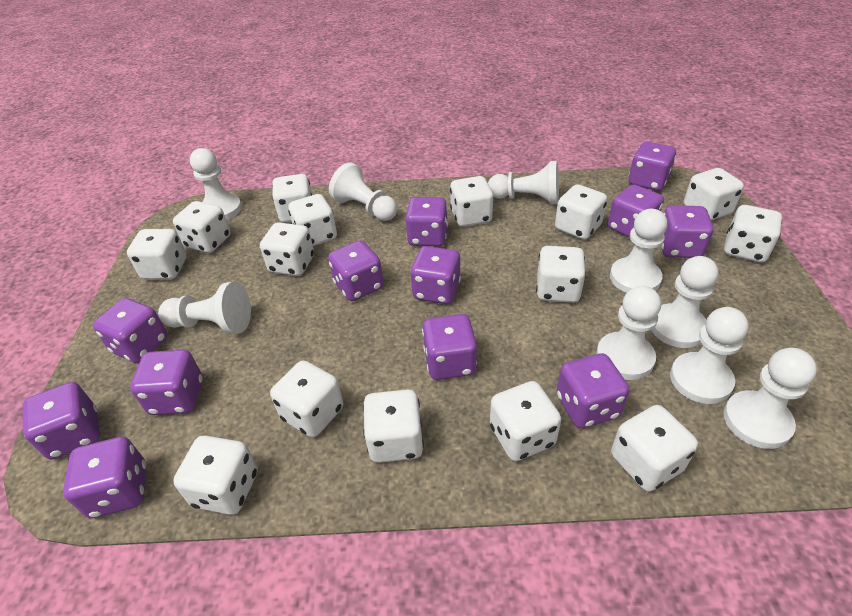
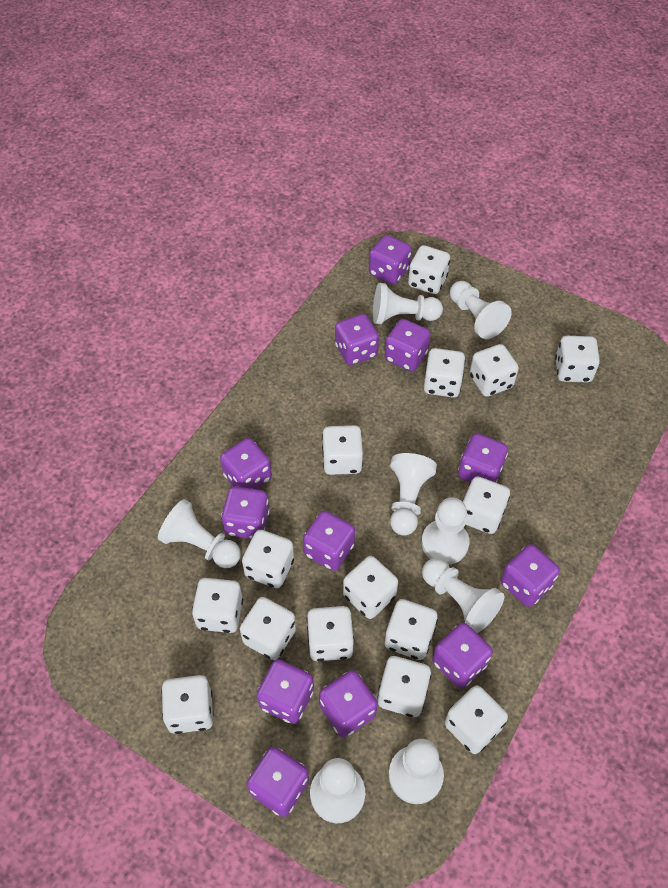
white pawn: 9 -> 8

